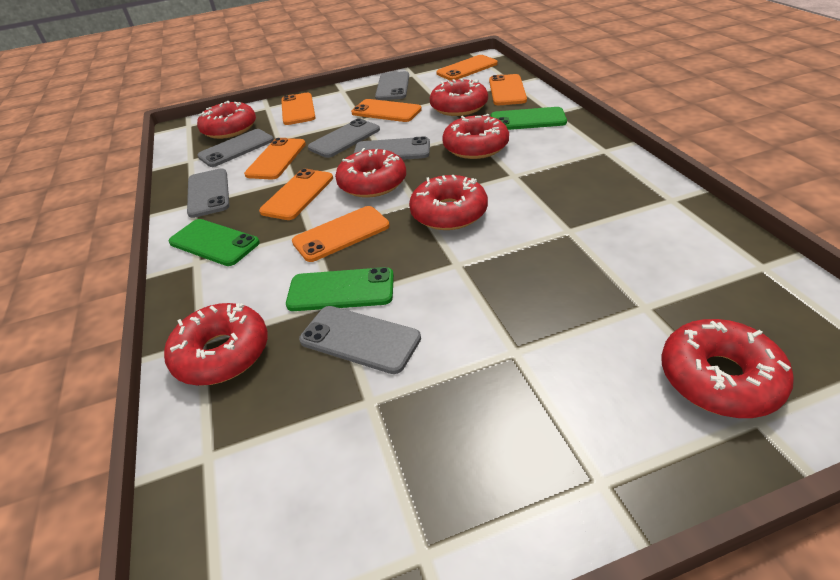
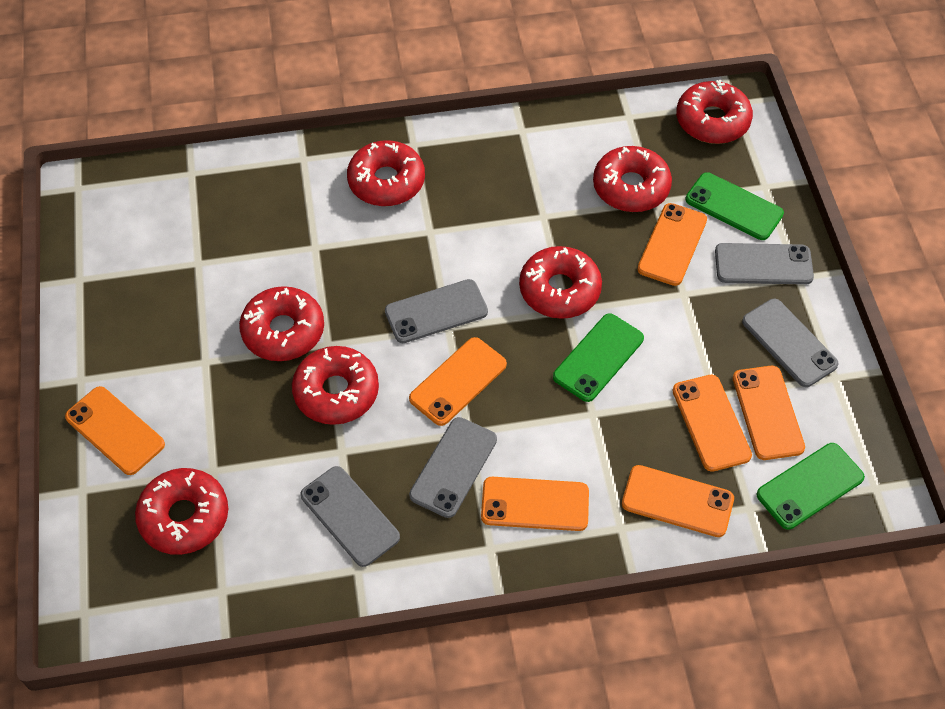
grey phone: 6 -> 5

